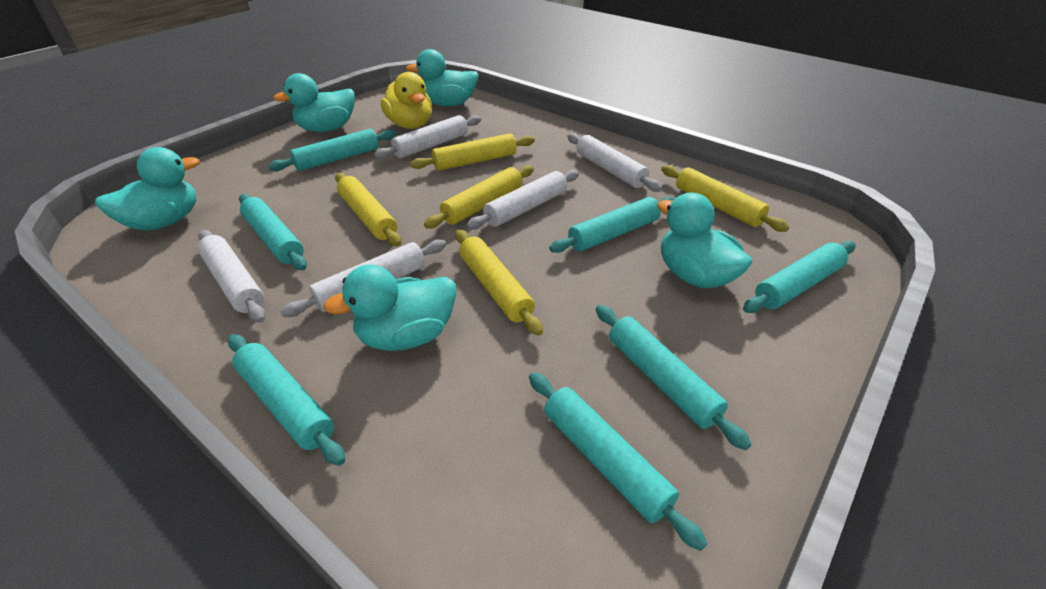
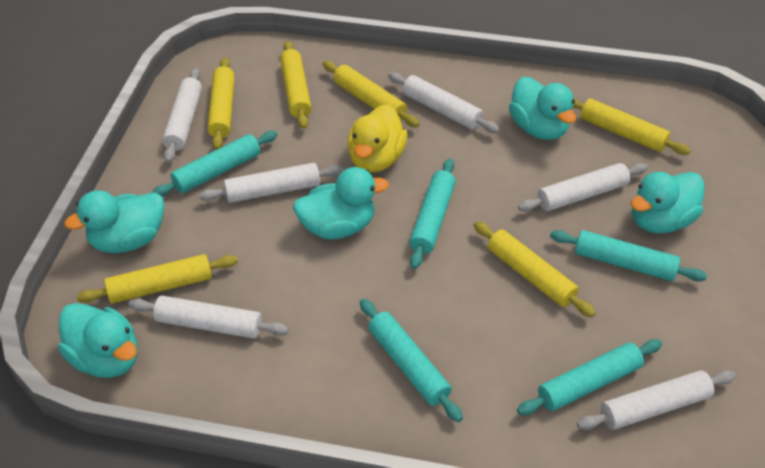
turquoise rolling pin: 7 -> 5
white rolling pin: 5 -> 6
yellow rolling pin: 5 -> 6

